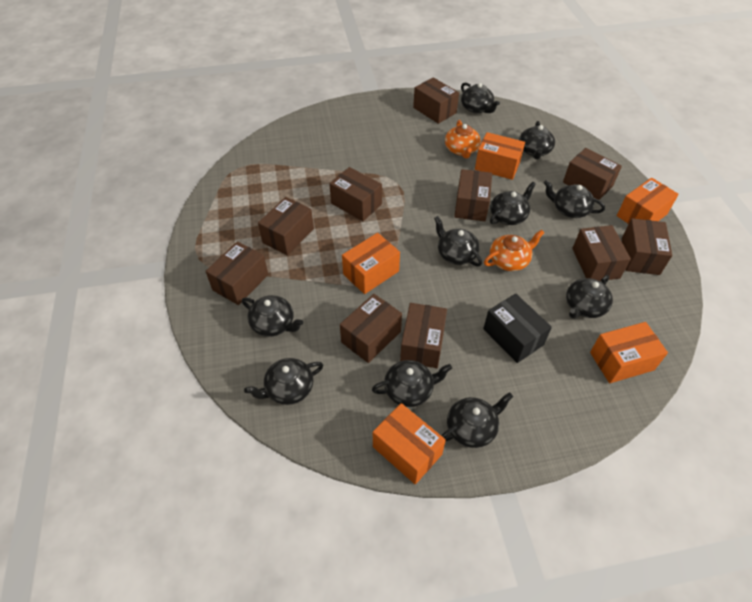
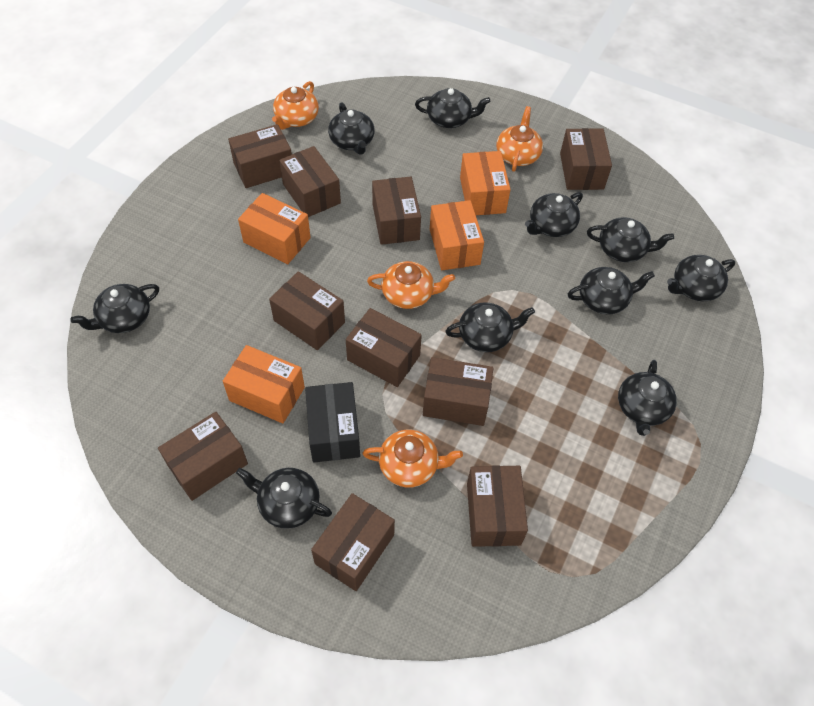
orange box: 5 -> 4
orange teapot: 2 -> 4

